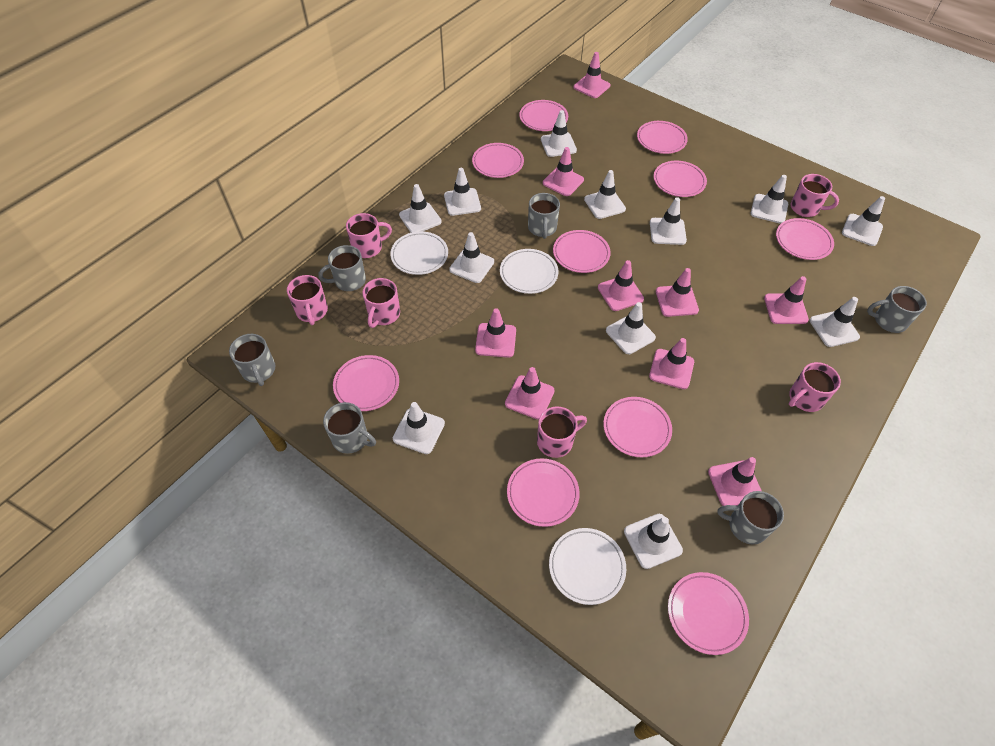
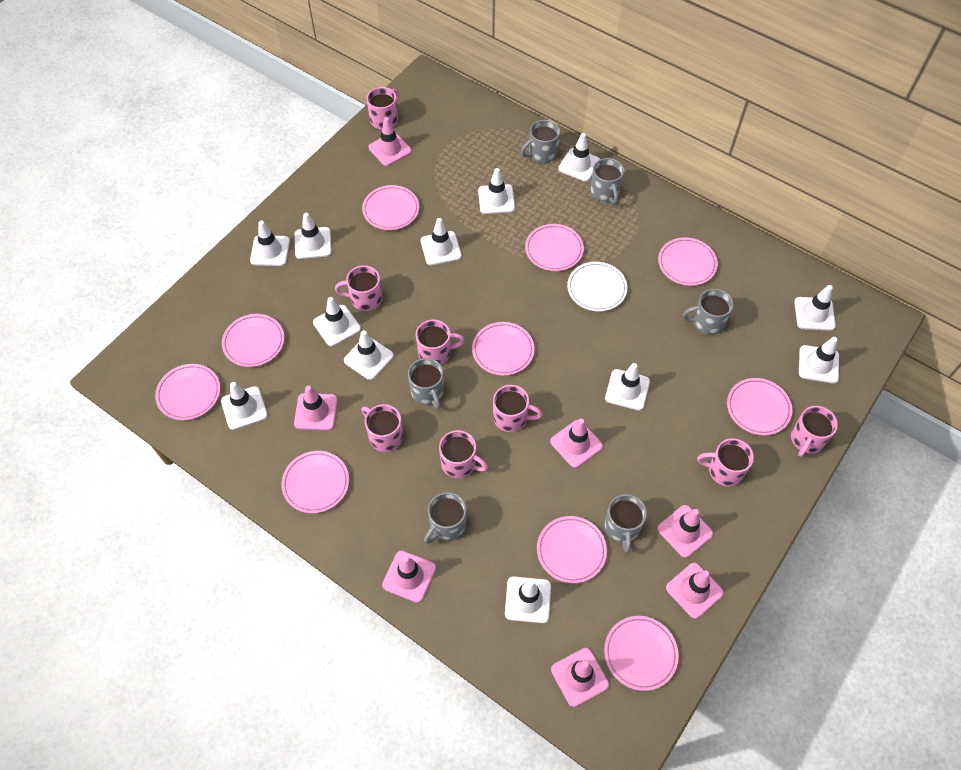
pink mug: 6 -> 8
pink traffic cone: 9 -> 7
white plate: 3 -> 1

